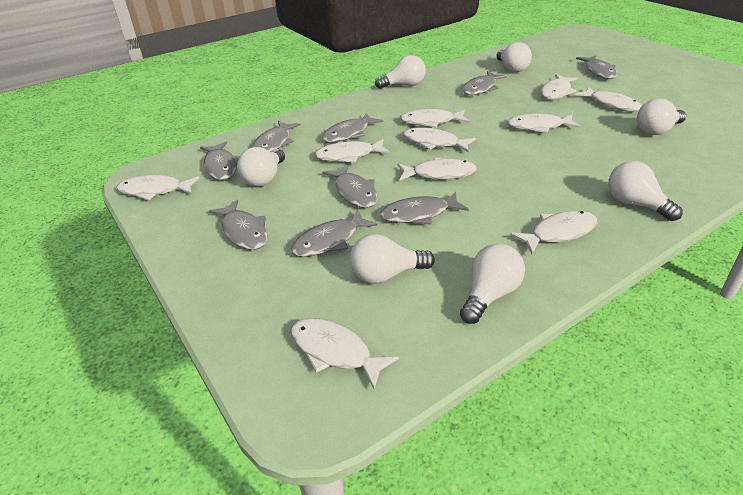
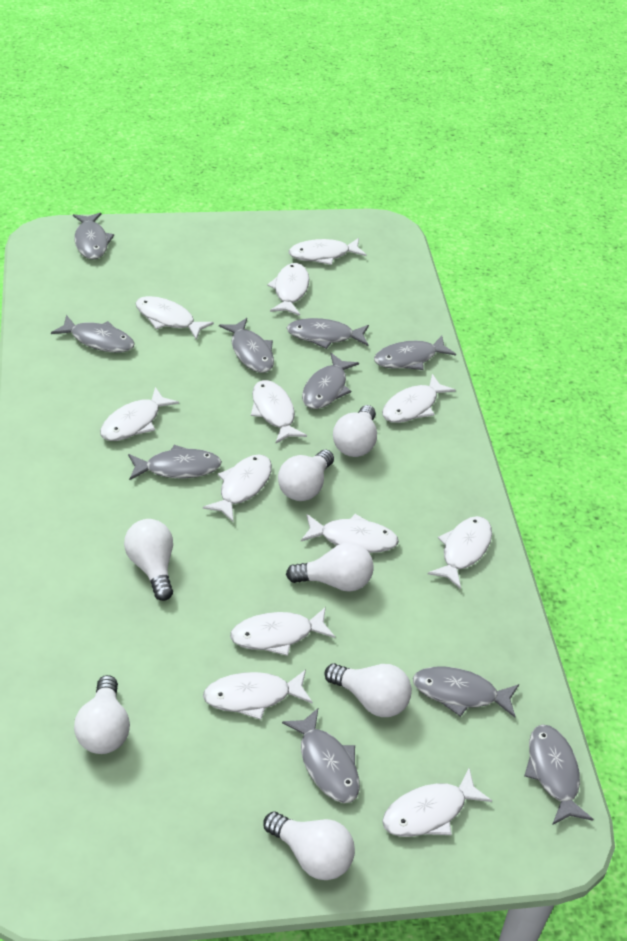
grey fish: 9 -> 10
white fish: 10 -> 12

